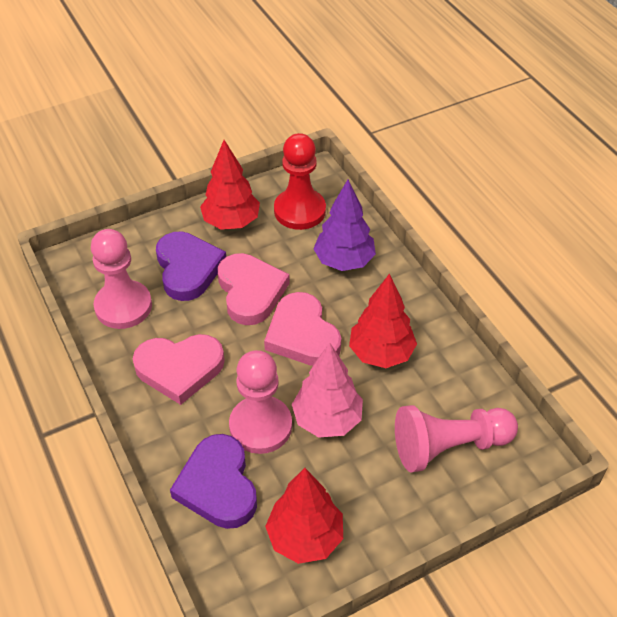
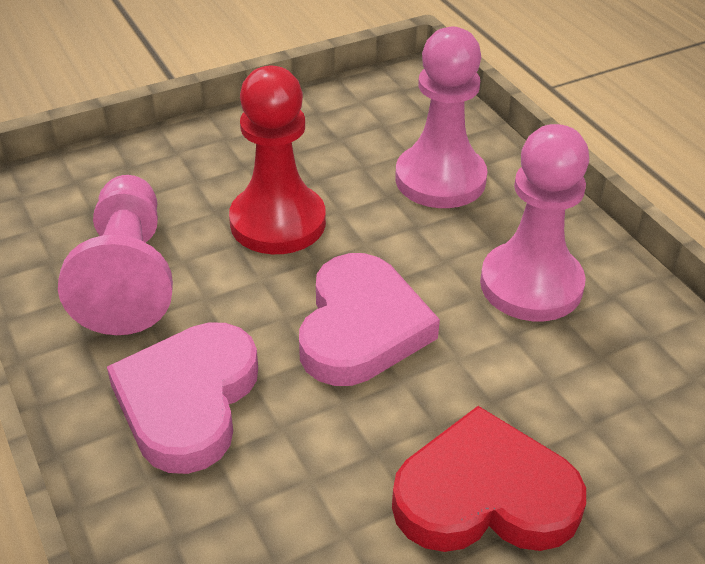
pink heart: 3 -> 2
pink tree: 1 -> 0
purple heart: 2 -> 0
purple tree: 1 -> 0
red heart: 0 -> 1
red tree: 3 -> 0

